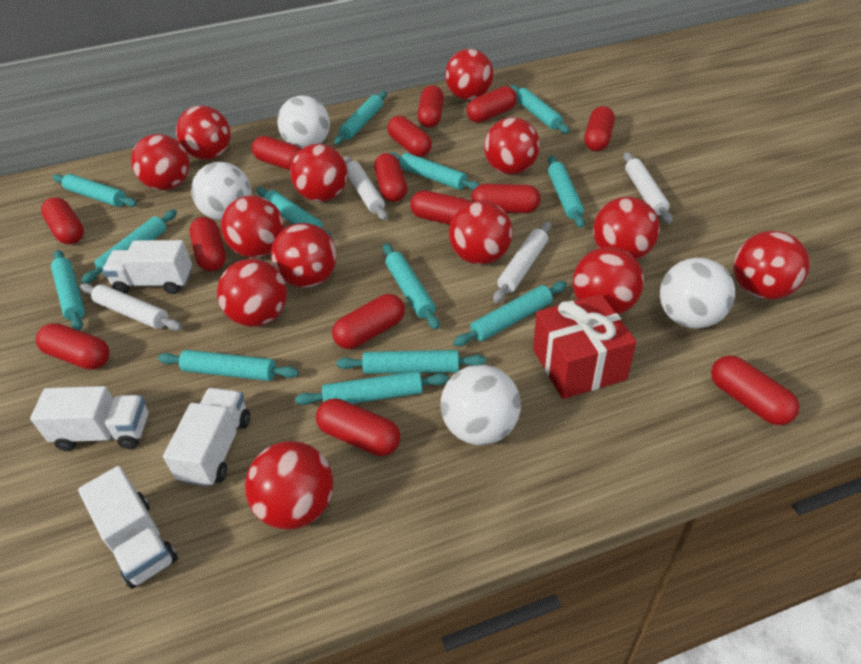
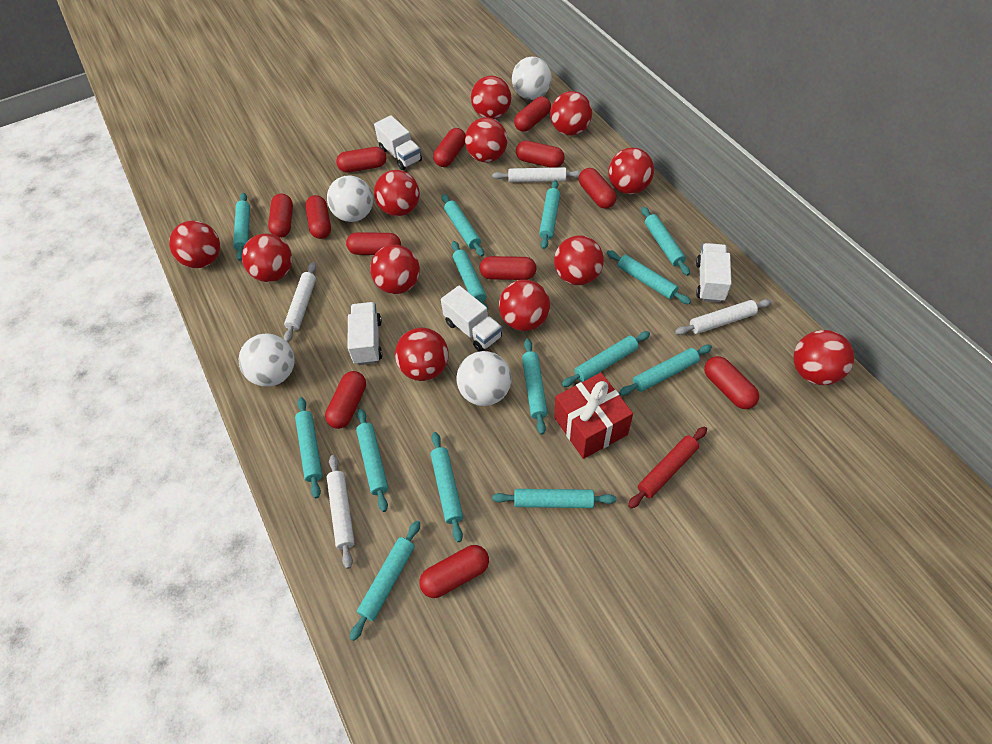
red ball: 13 -> 12
red capsule: 14 -> 12
red rolling pin: 0 -> 1
turquoise rolling pin: 13 -> 14

